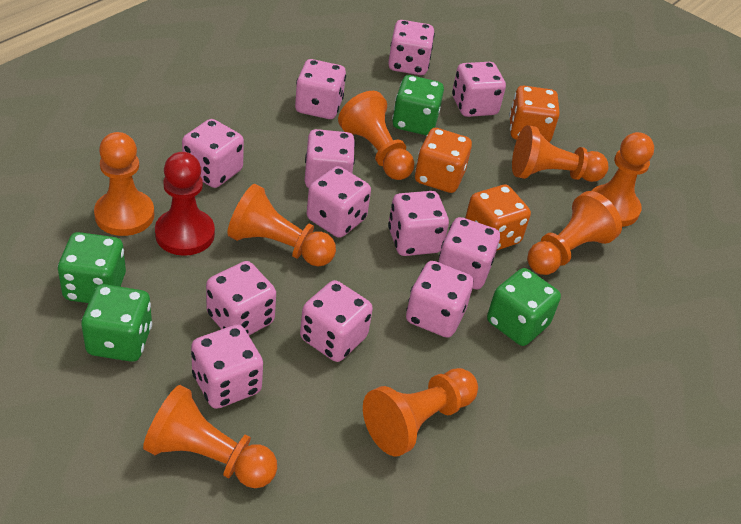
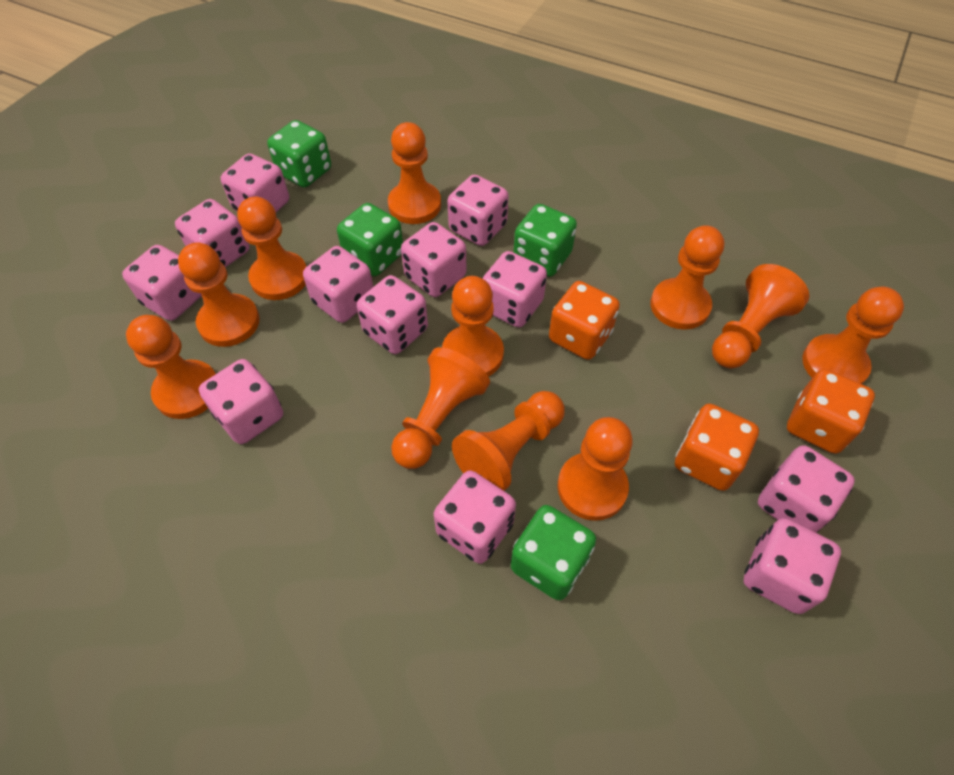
orange pawn: 8 -> 11
red pawn: 1 -> 0

